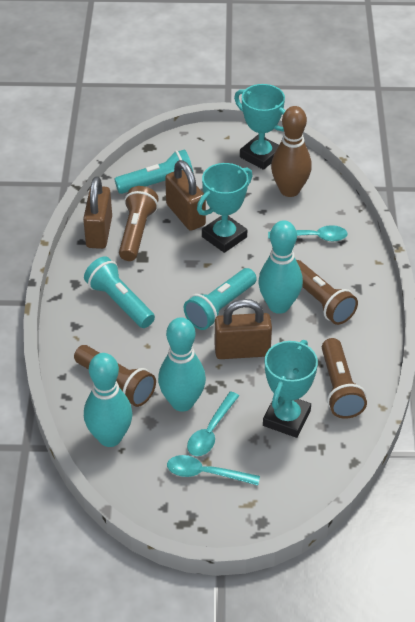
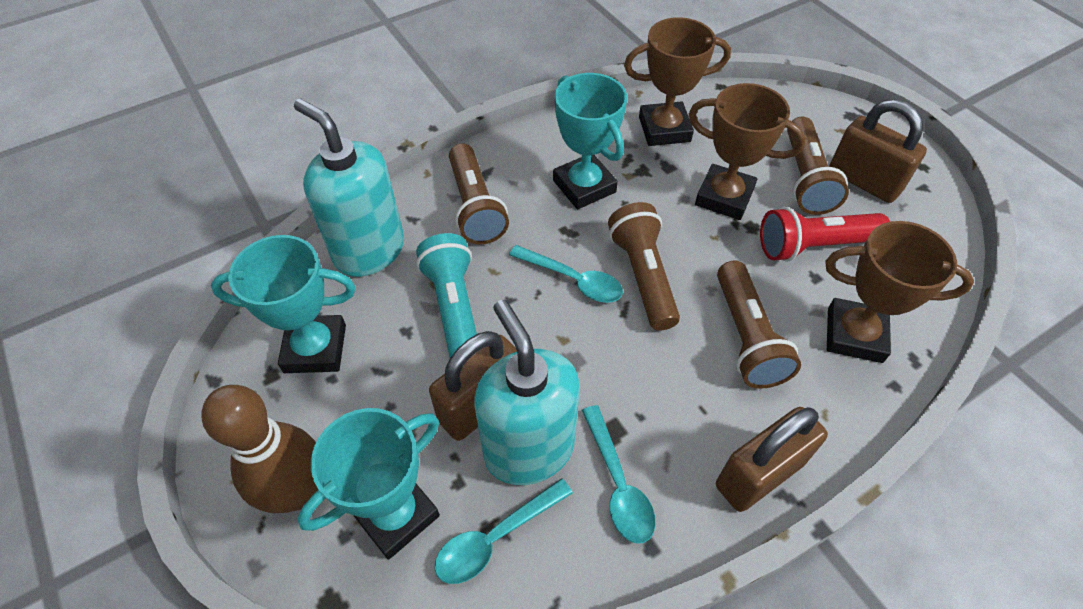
brown trophy: 0 -> 3
red flashlight: 0 -> 1
turquoise bowling pin: 3 -> 0
turquoise flashlight: 3 -> 1
turquoise soap dispenser: 0 -> 2

